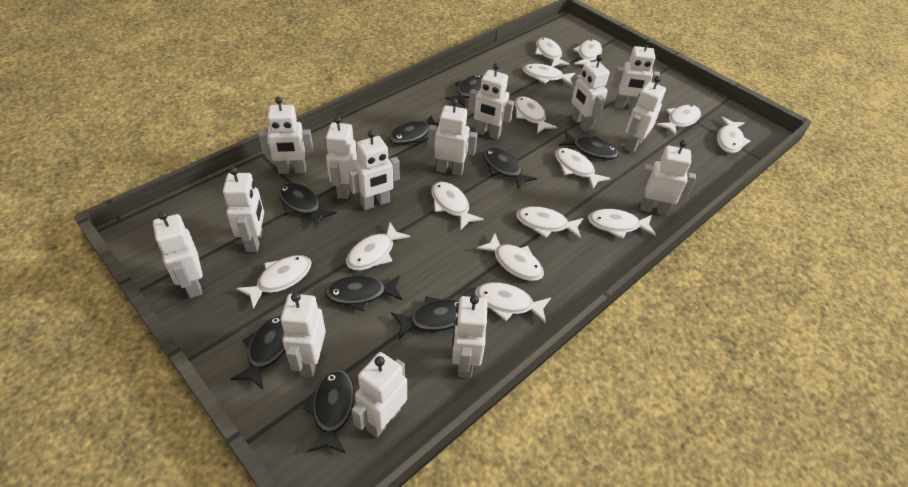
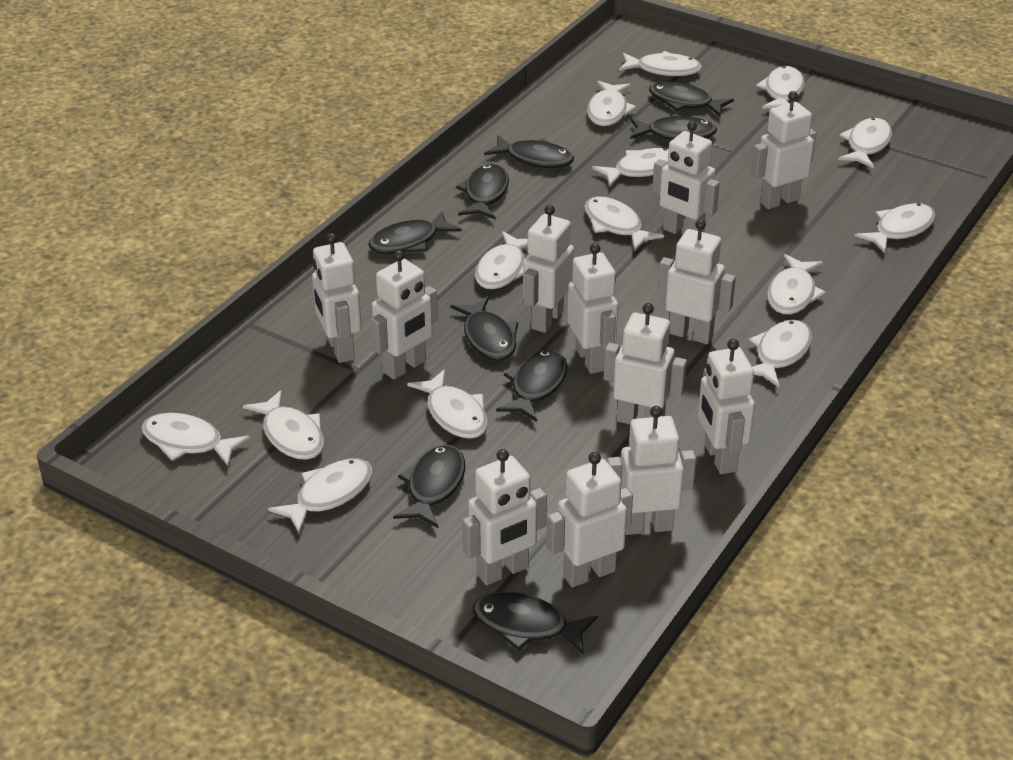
white robot: 14 -> 12

